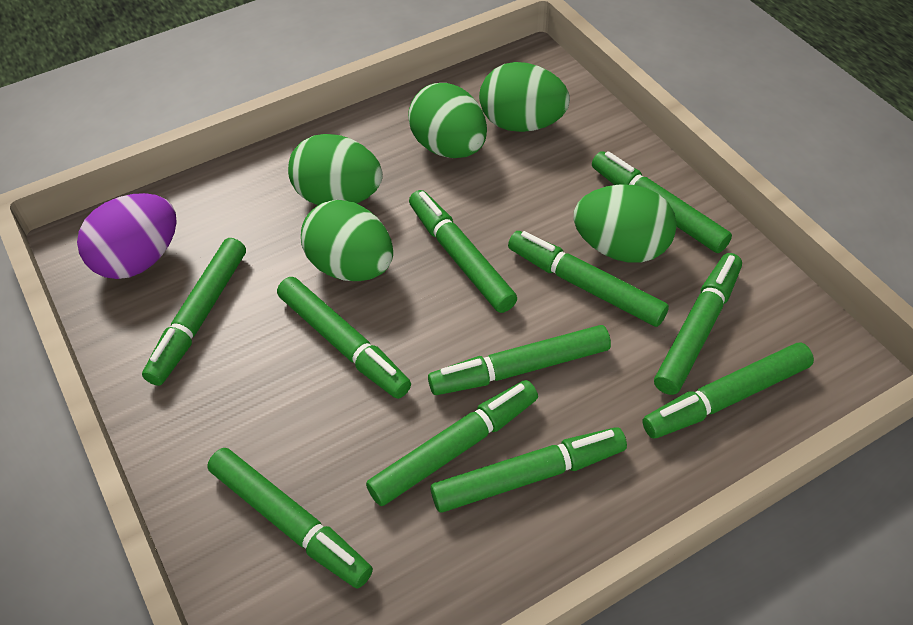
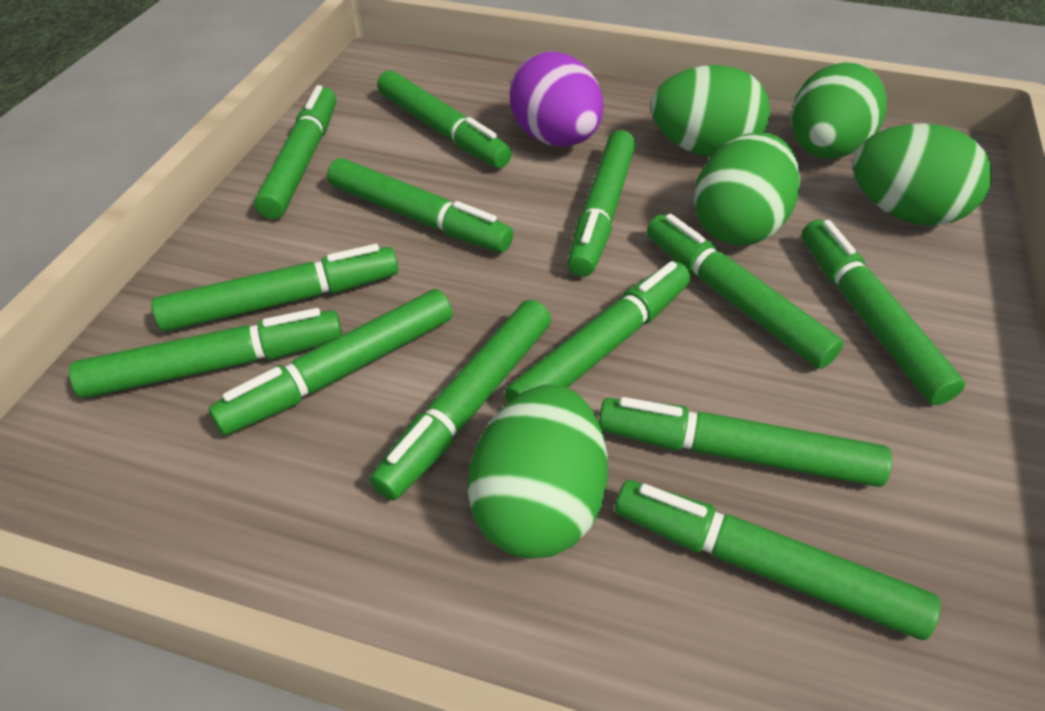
green marker: 11 -> 13

